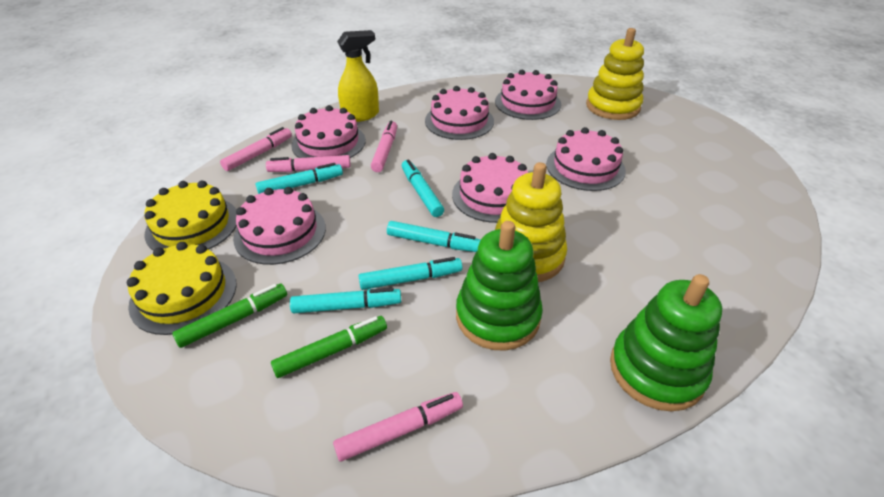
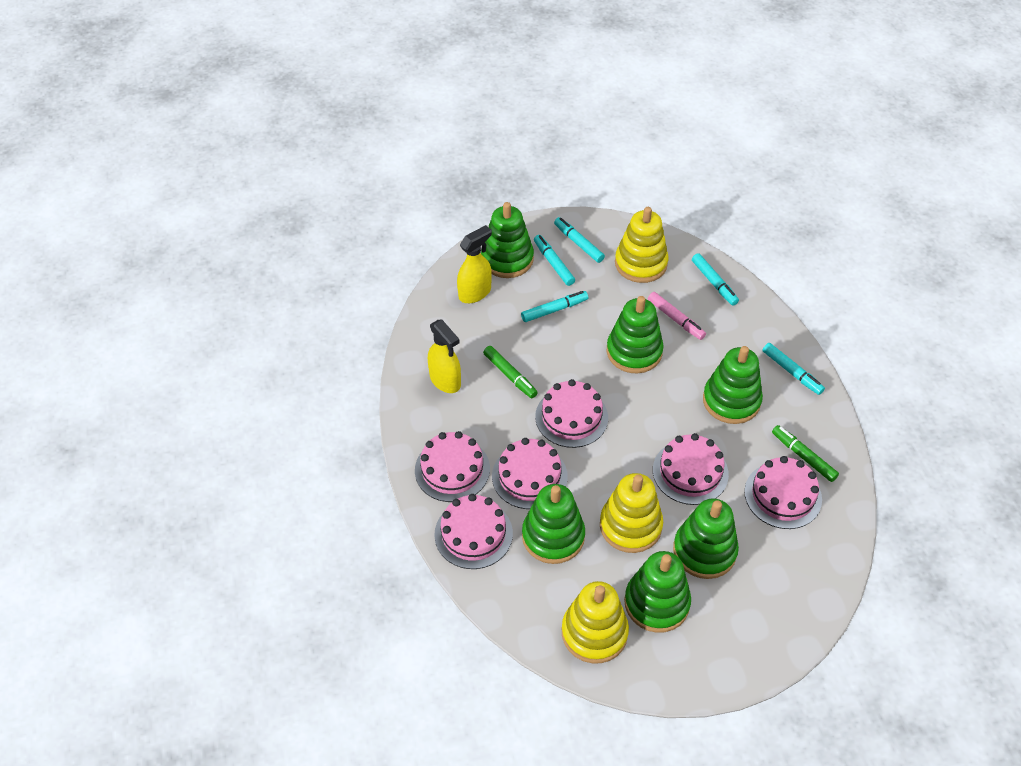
green stacking toy: 2 -> 6
pink marker: 4 -> 1
yellow cake: 2 -> 0
yellow spray bottle: 1 -> 2
yellow stacking toy: 2 -> 3

